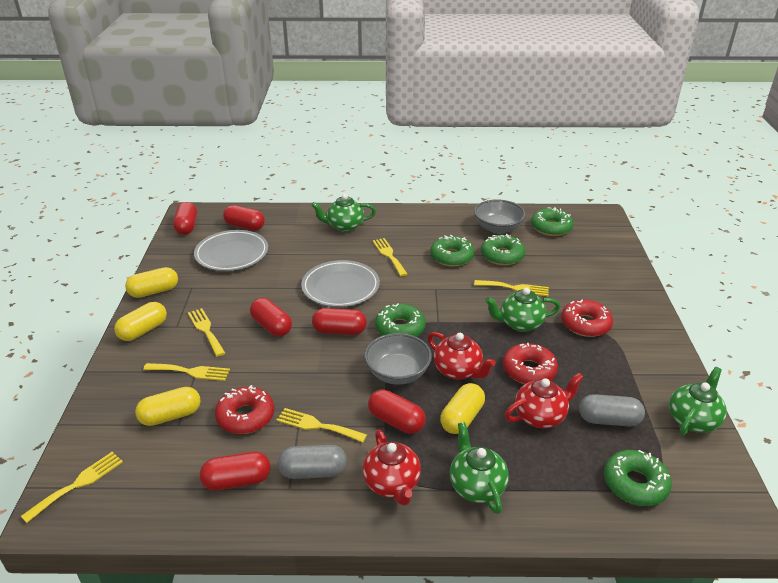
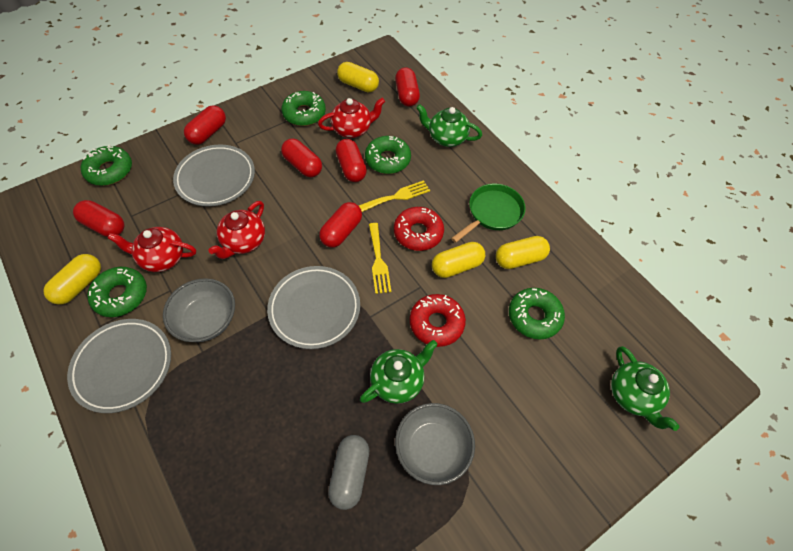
green pan: 0 -> 1
green teapot: 4 -> 3
grey capsule: 2 -> 1
grey plate: 2 -> 3
red donut: 3 -> 2
yellow fork: 6 -> 2

